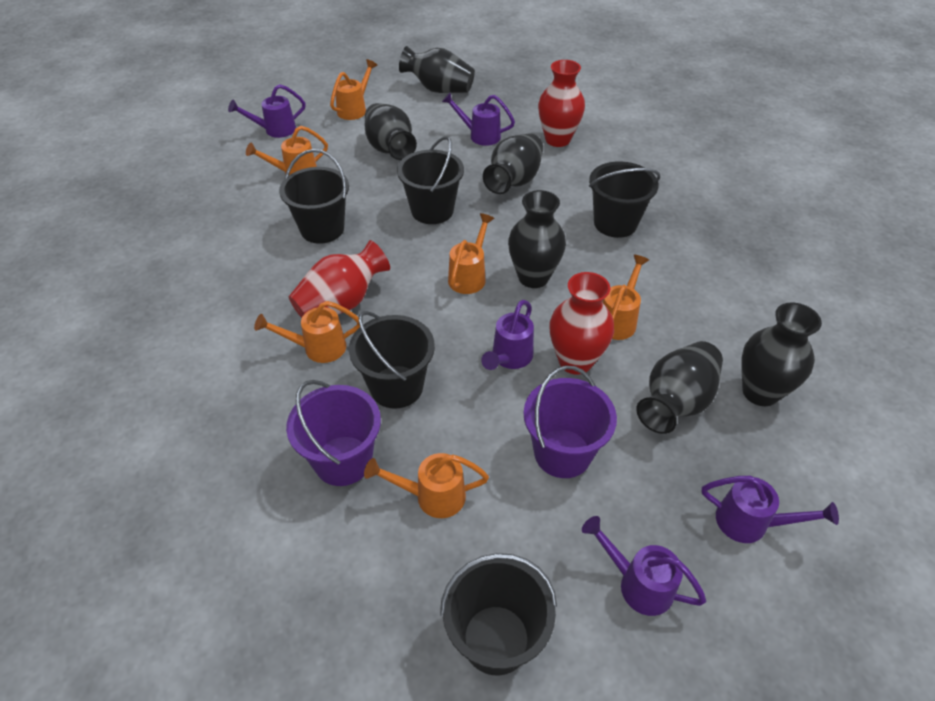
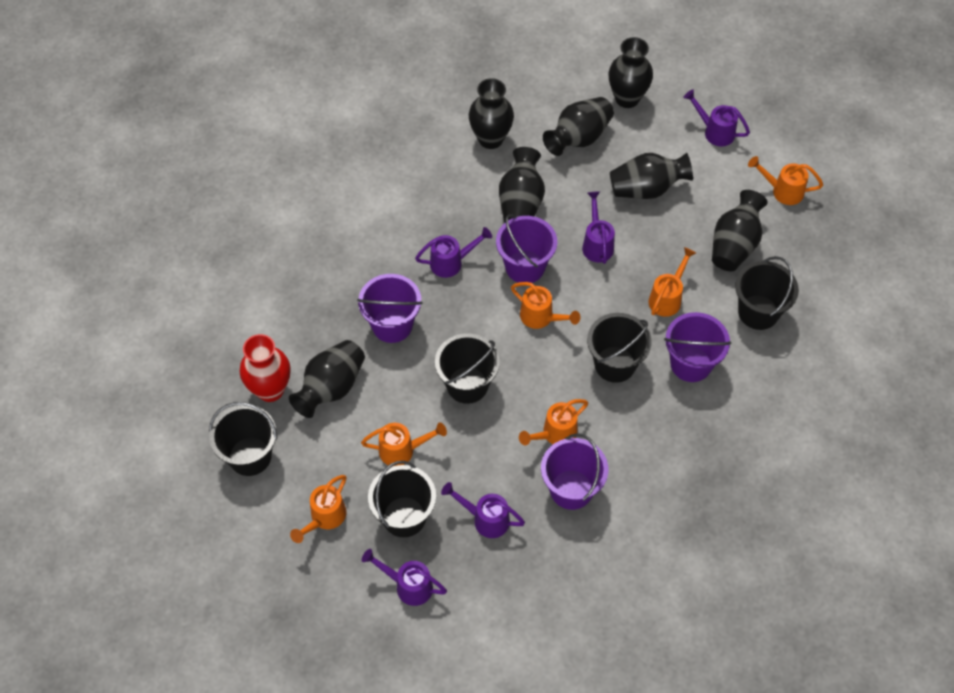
black vase: 6 -> 7
purple bucket: 2 -> 4
red vase: 3 -> 1

